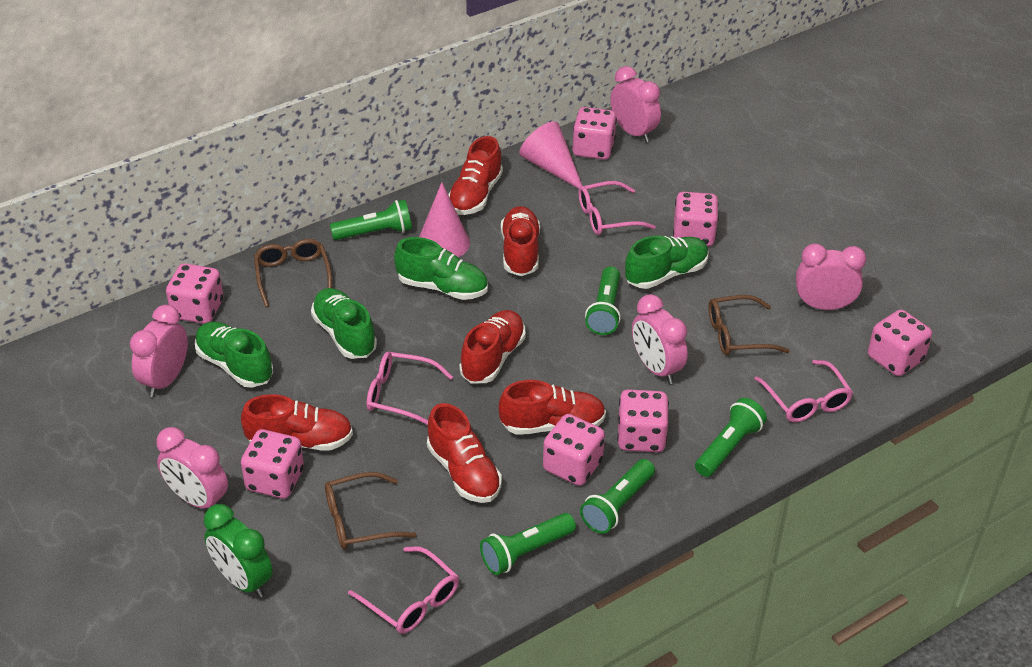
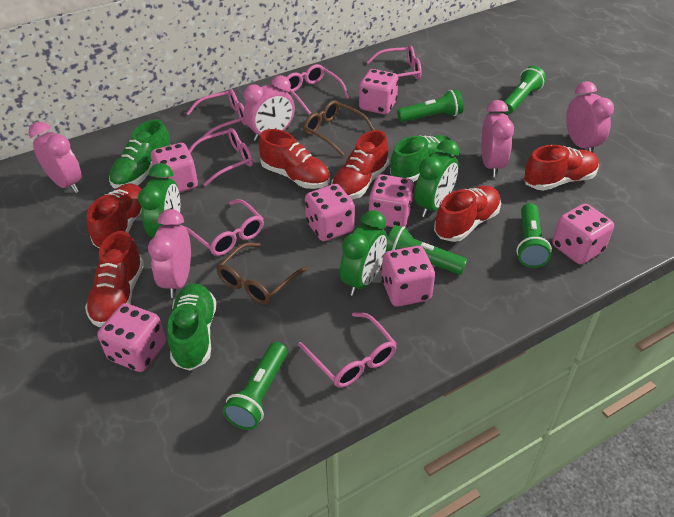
brown glasses: 3 -> 2
green clock: 1 -> 3
green shoe: 4 -> 3
pink cone: 2 -> 0
pink glasses: 4 -> 6

